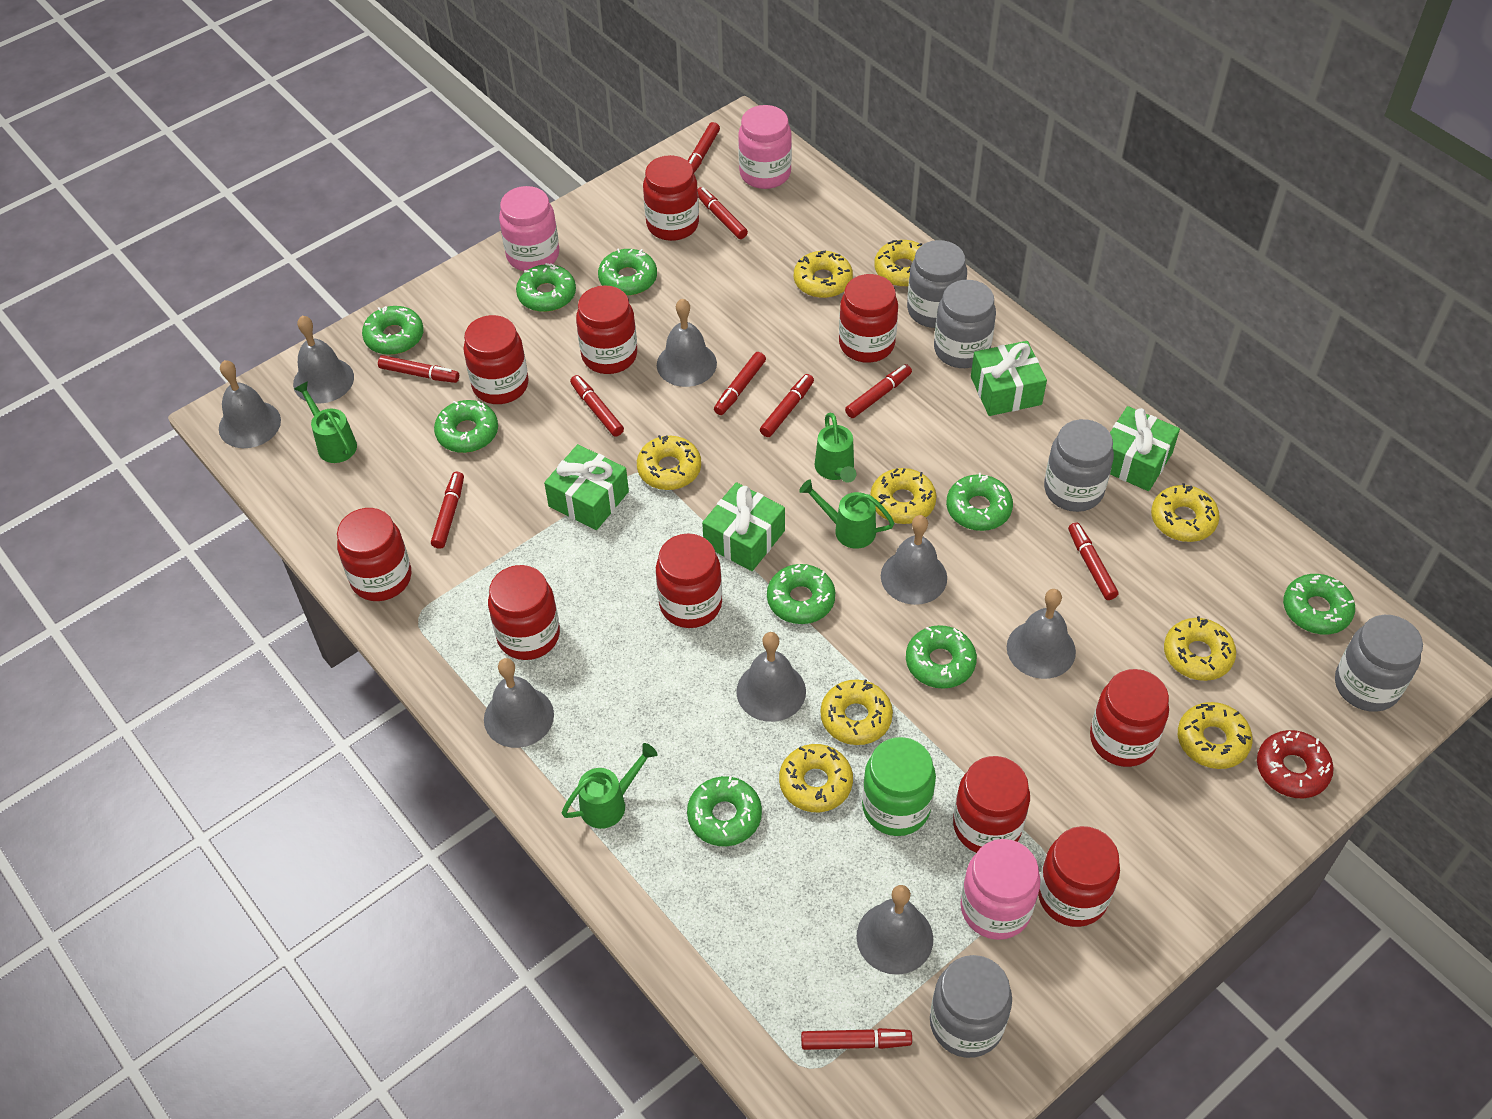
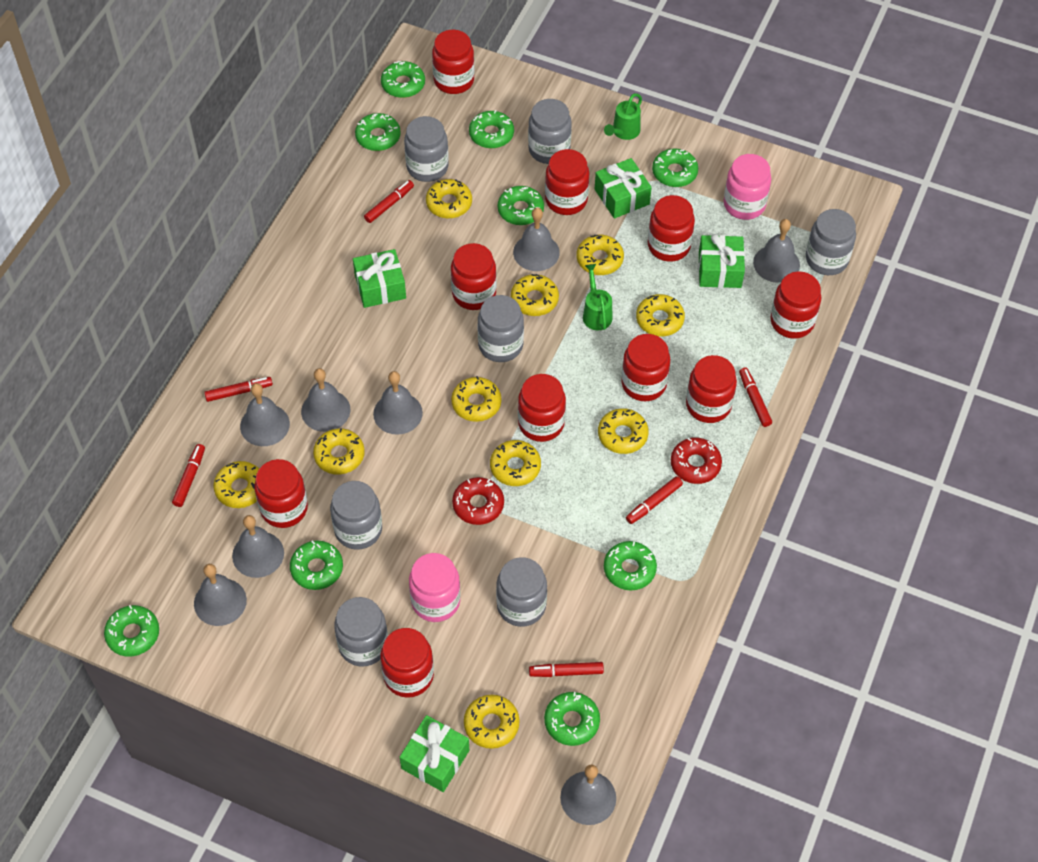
green jar: 1 -> 0
green watering can: 4 -> 2
grey jar: 5 -> 7
pink jar: 3 -> 2
red donut: 1 -> 2
red marker: 10 -> 6
yellow donut: 9 -> 10

